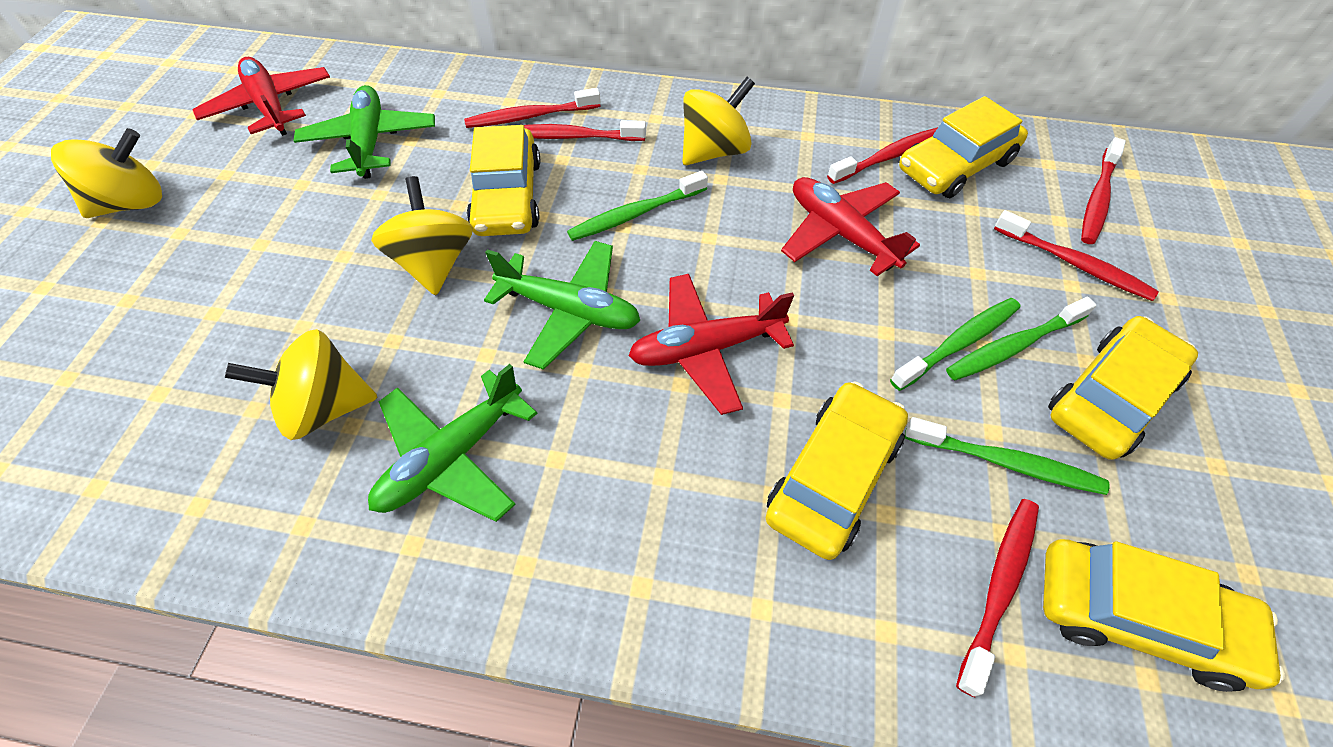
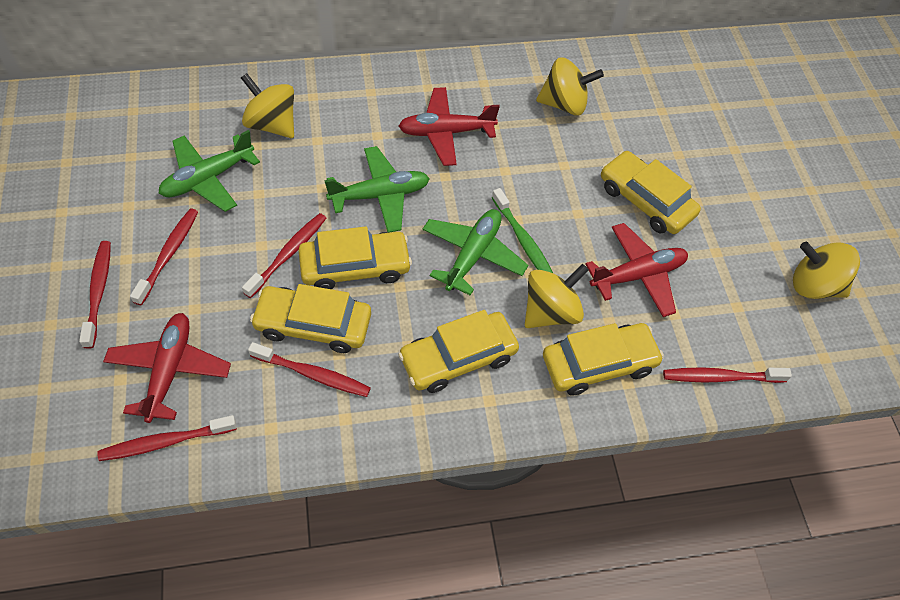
green toothbrush: 4 -> 1

